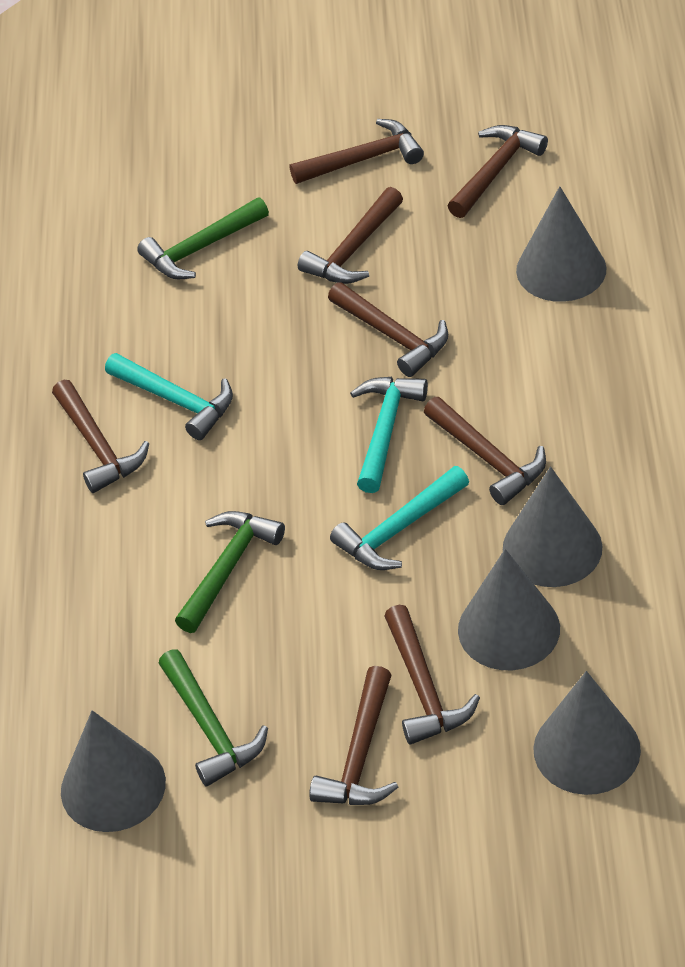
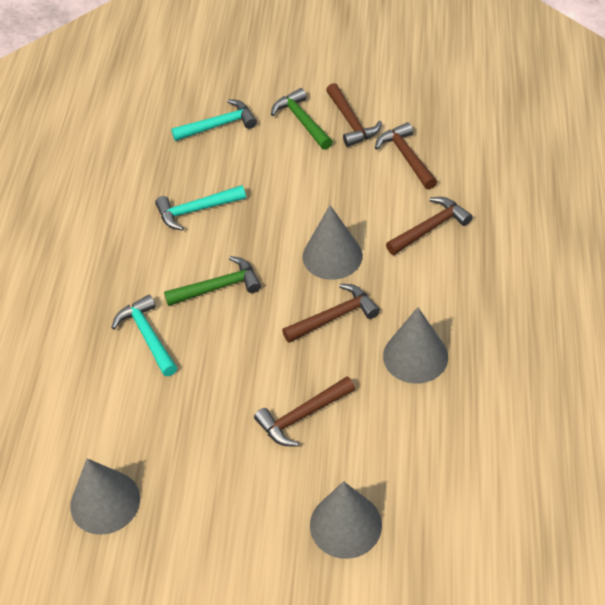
brown hammer: 8 -> 5
green hammer: 3 -> 2
grey cone: 5 -> 4

